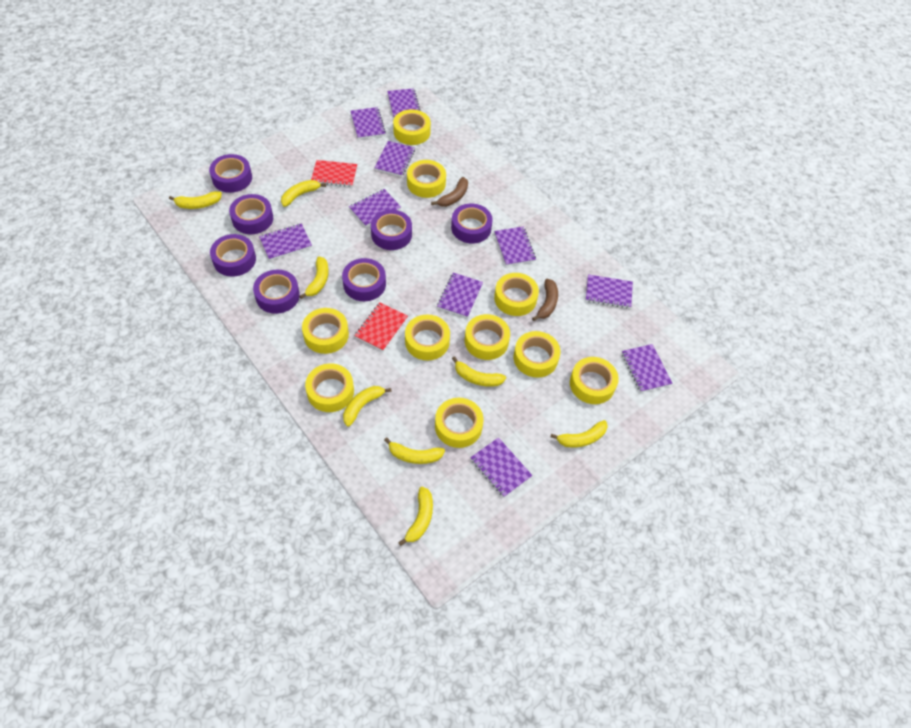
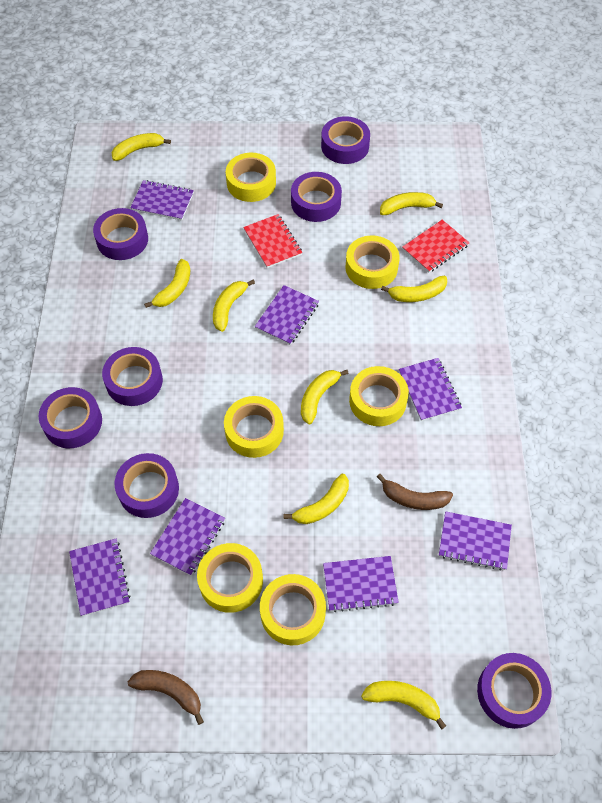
purple notebook: 10 -> 7
yellow tape: 10 -> 6

